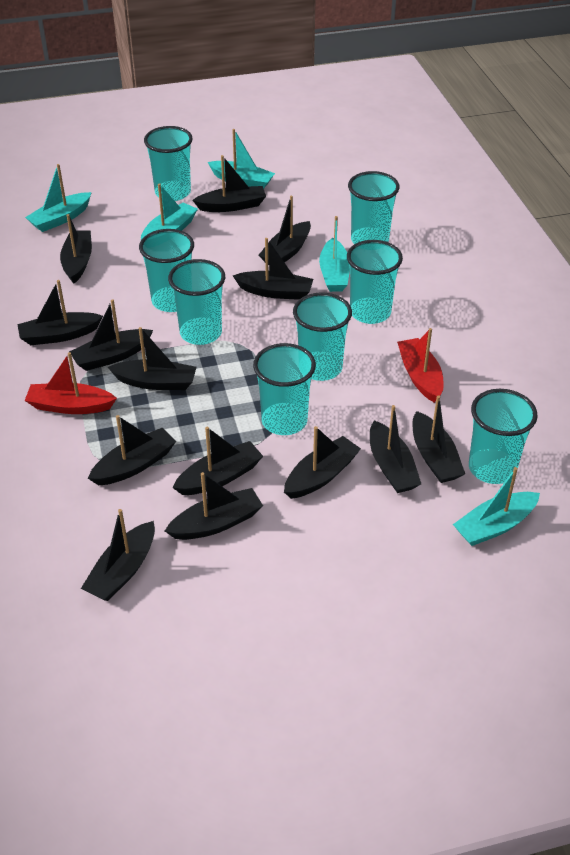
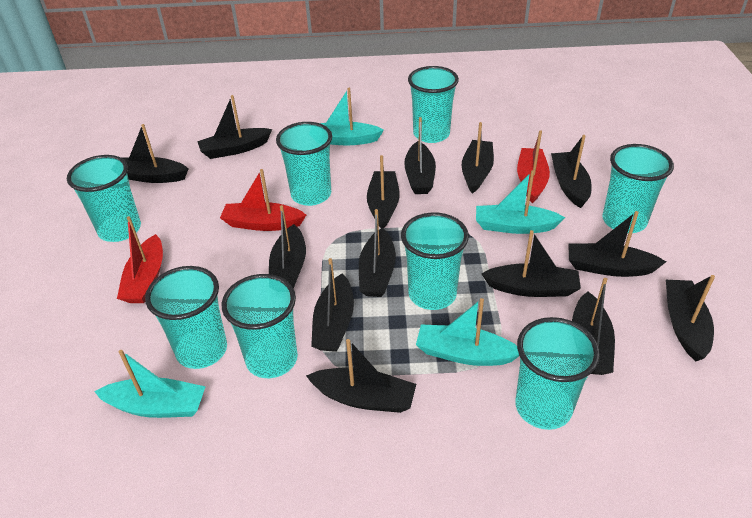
red boat: 2 -> 3
turquoise boat: 5 -> 4

